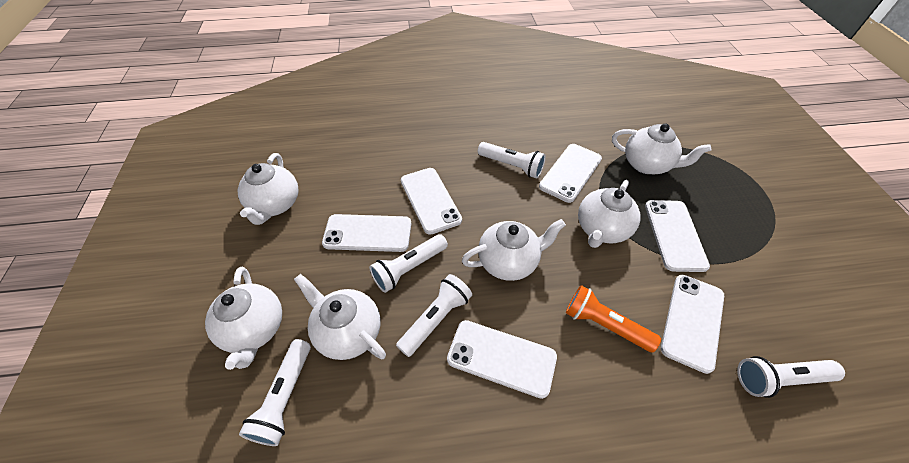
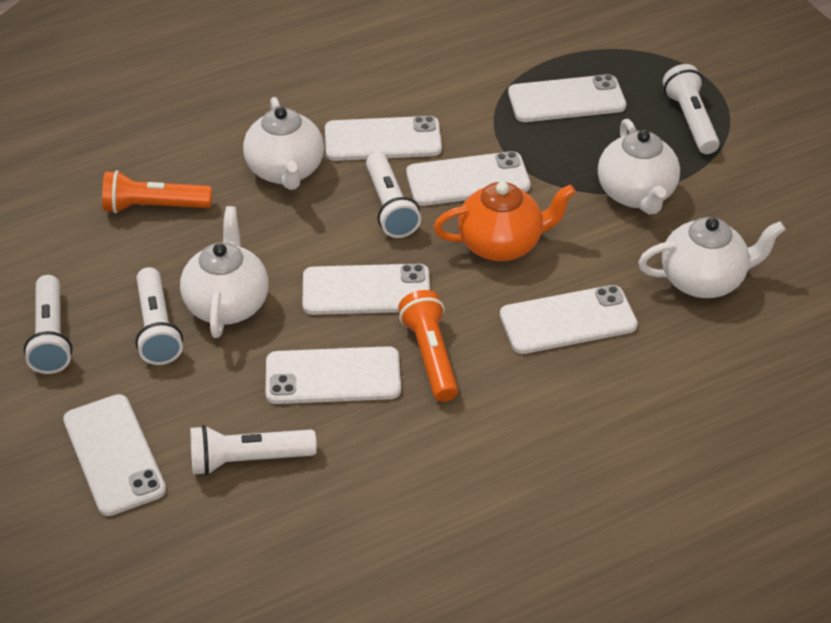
orange flashlight: 1 -> 2
orange teapot: 0 -> 1
white phone: 6 -> 7
white teapot: 6 -> 4

